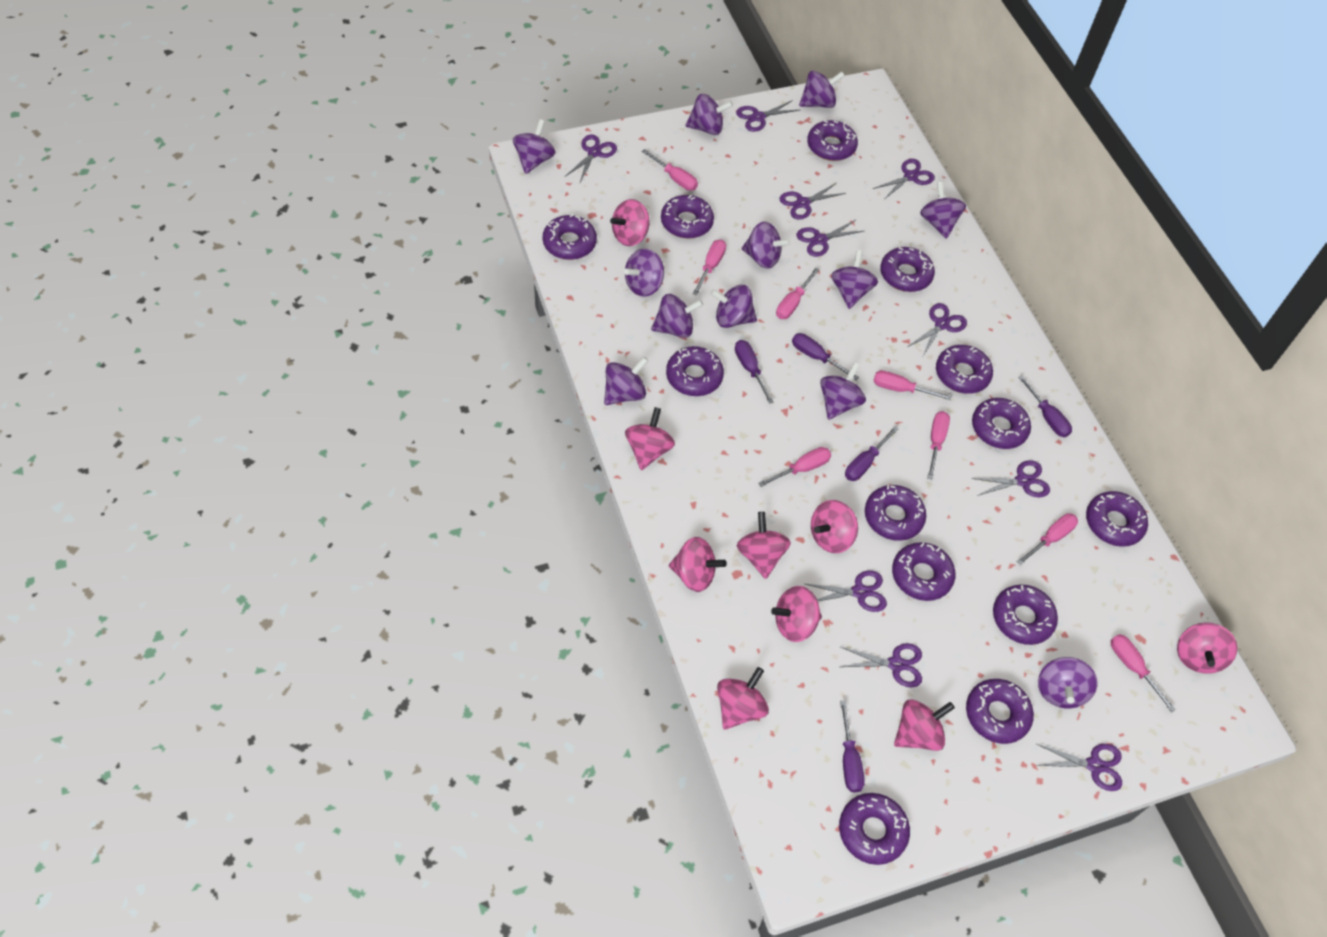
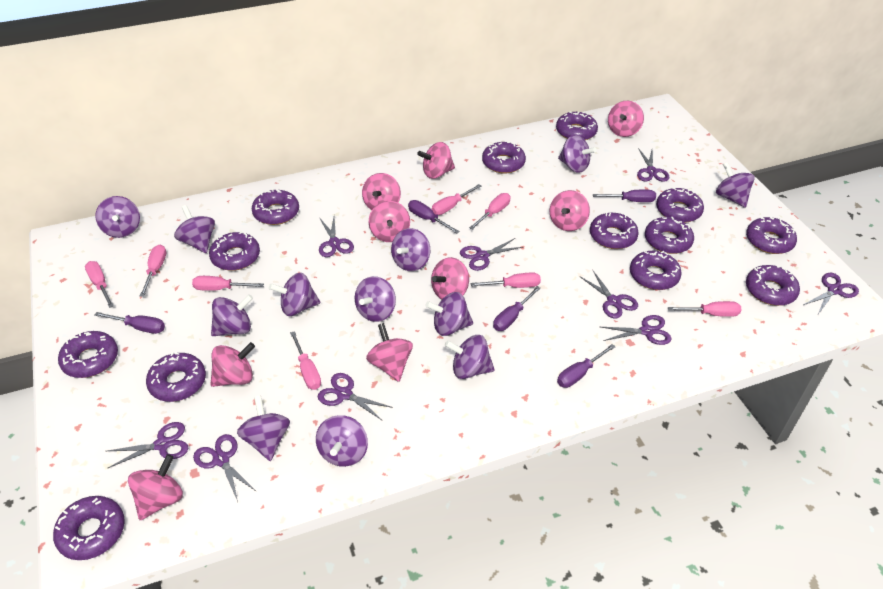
purple scissors: 10 -> 9

